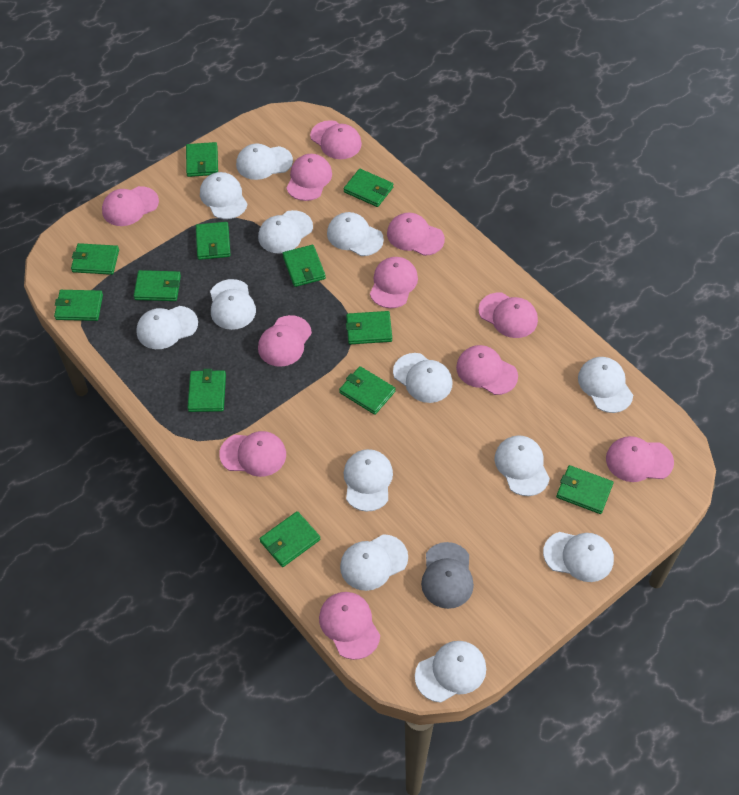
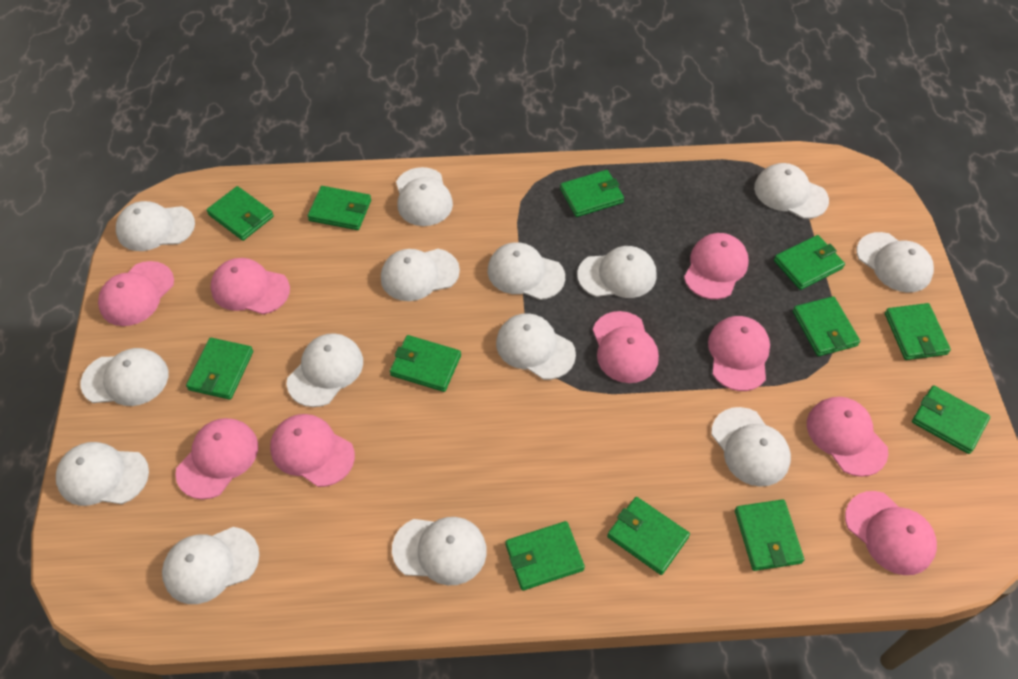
grey cap: 1 -> 0
pink cap: 11 -> 9
white cap: 13 -> 14

